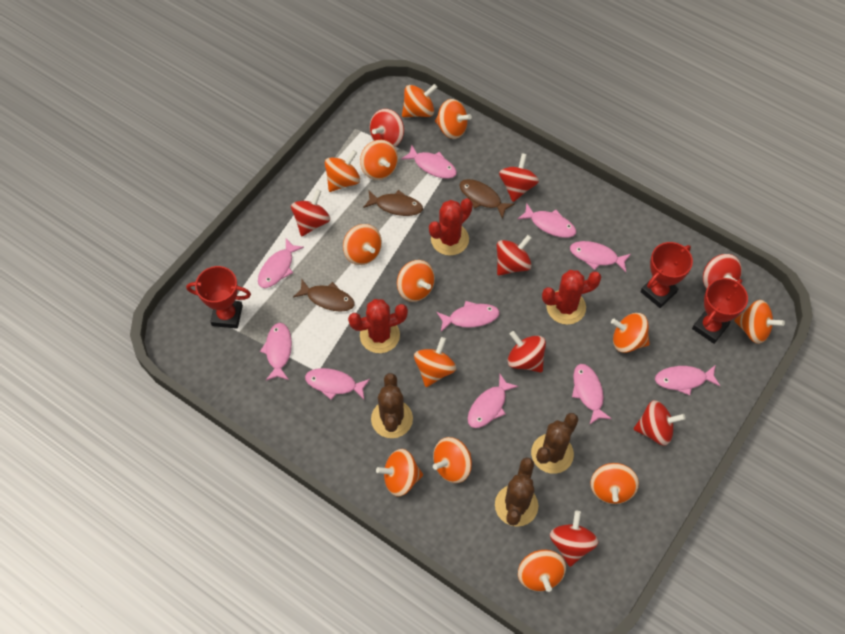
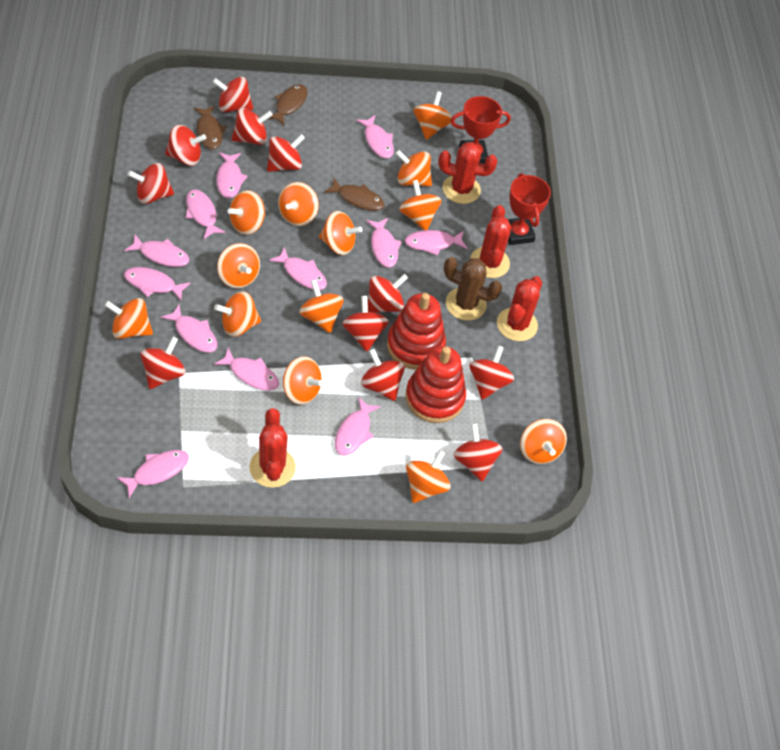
brown cactus: 3 -> 1
pink fish: 10 -> 12
red cactus: 3 -> 4
red spinning top: 8 -> 11
red stacking toy: 0 -> 2
red trophy: 3 -> 2

